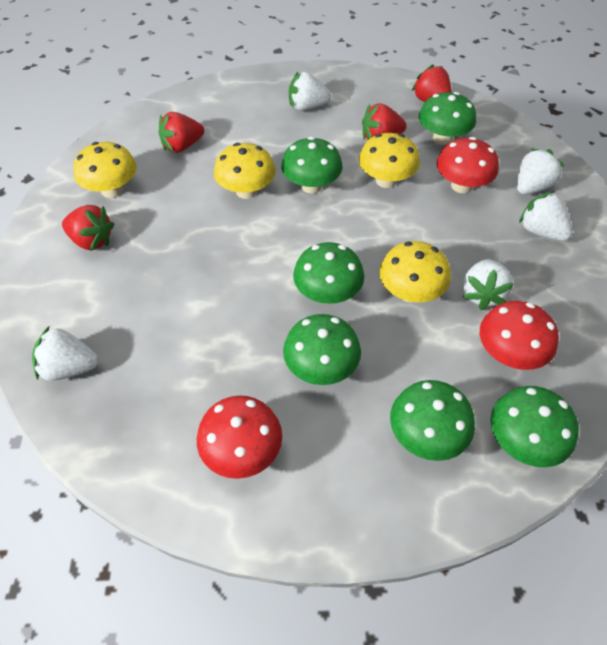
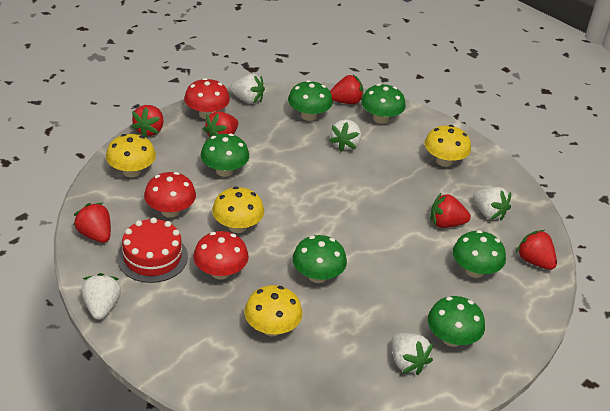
red cake: 0 -> 1
red strawberry: 4 -> 6

